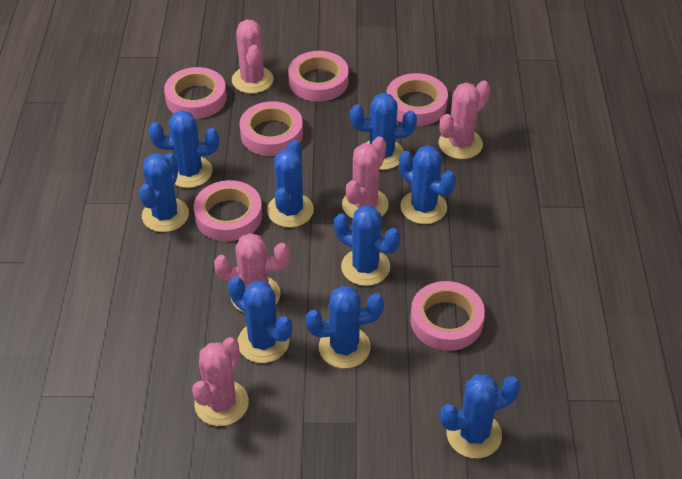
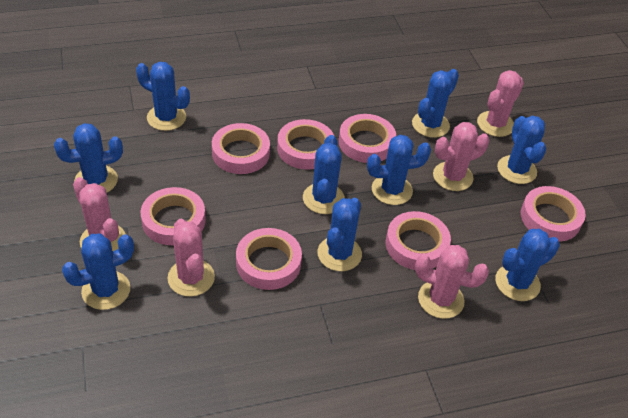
pink tape: 6 -> 7

